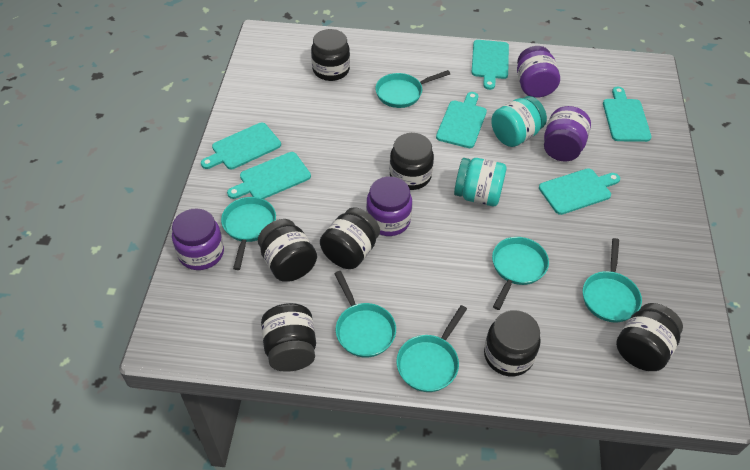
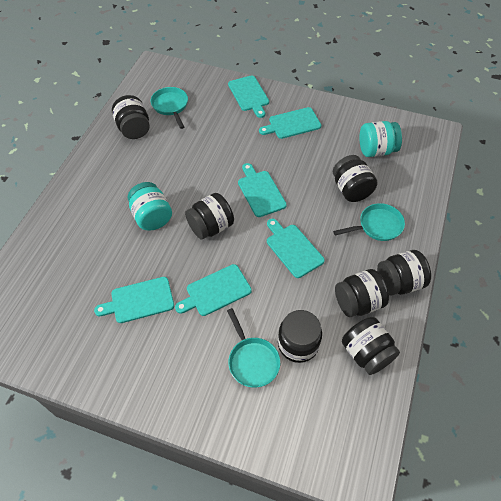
purple jar: 4 -> 0
turquoise pan: 6 -> 3

